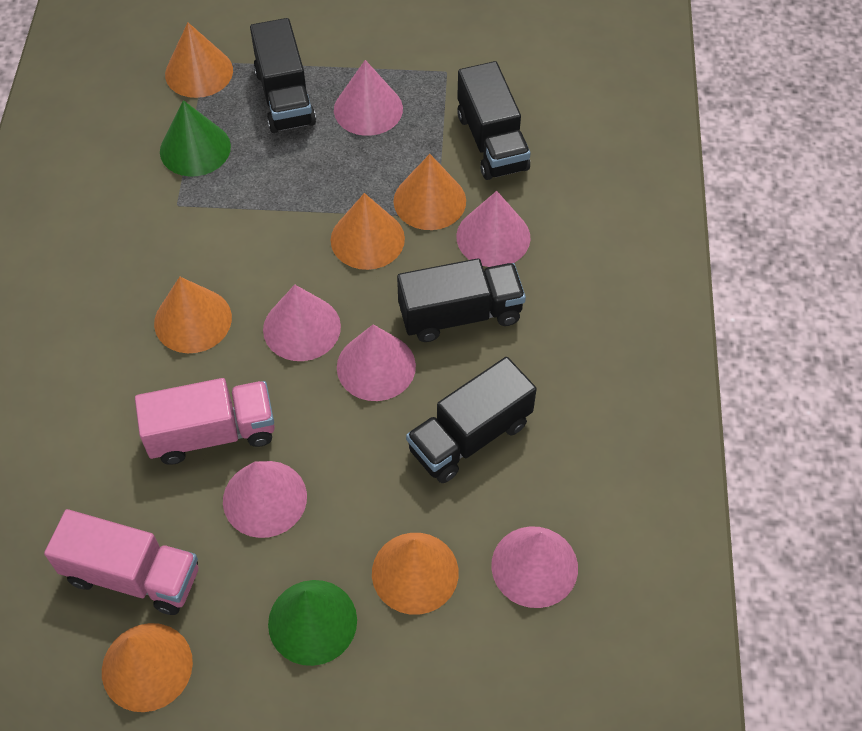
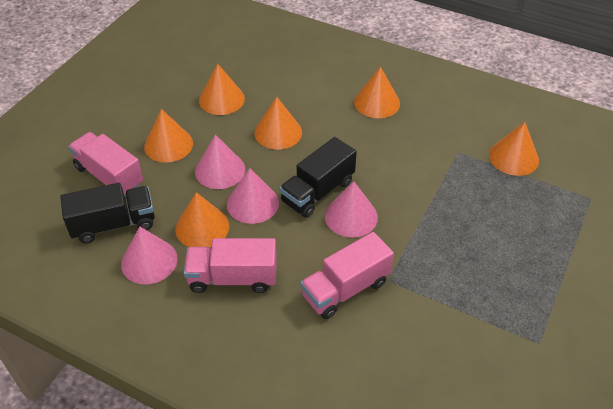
black truck: 4 -> 2
green cone: 2 -> 0
pink cone: 6 -> 4
pink truck: 2 -> 3

